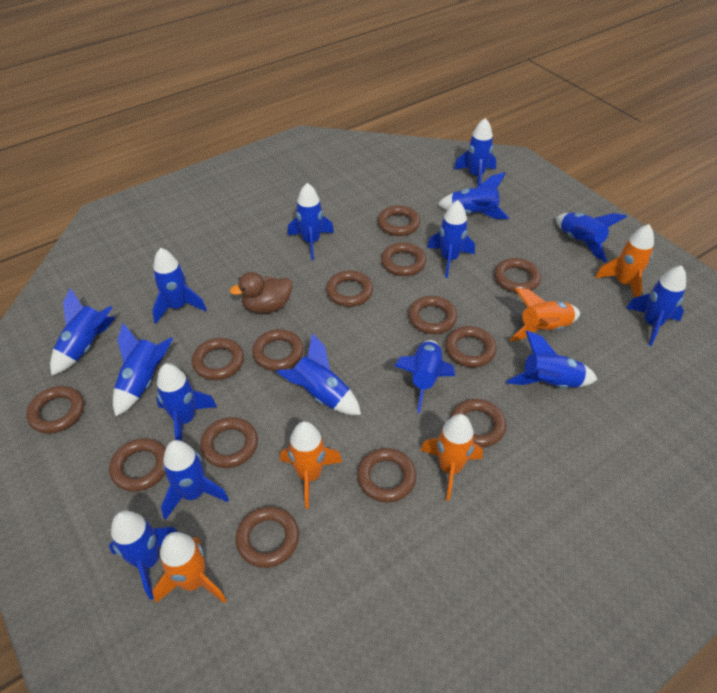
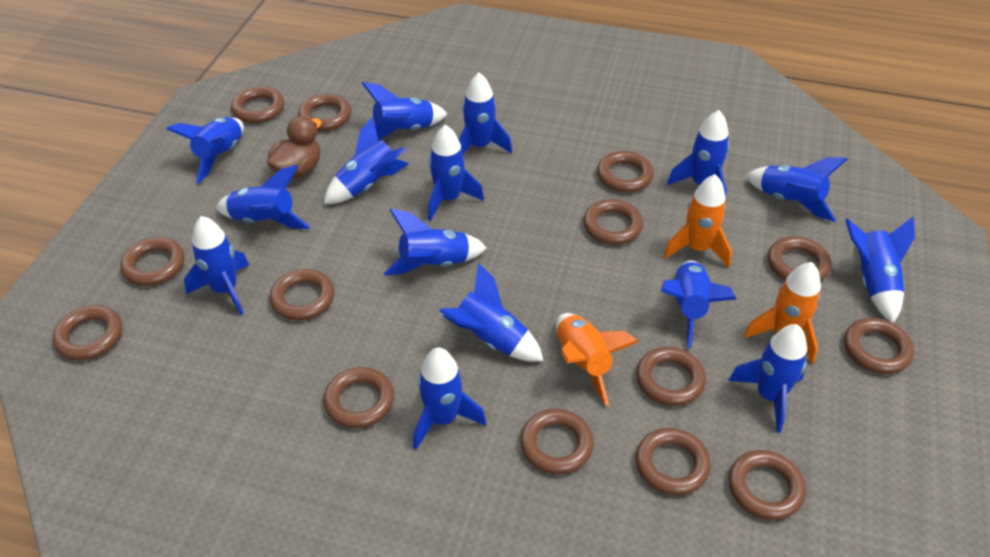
orange rocket: 5 -> 3

